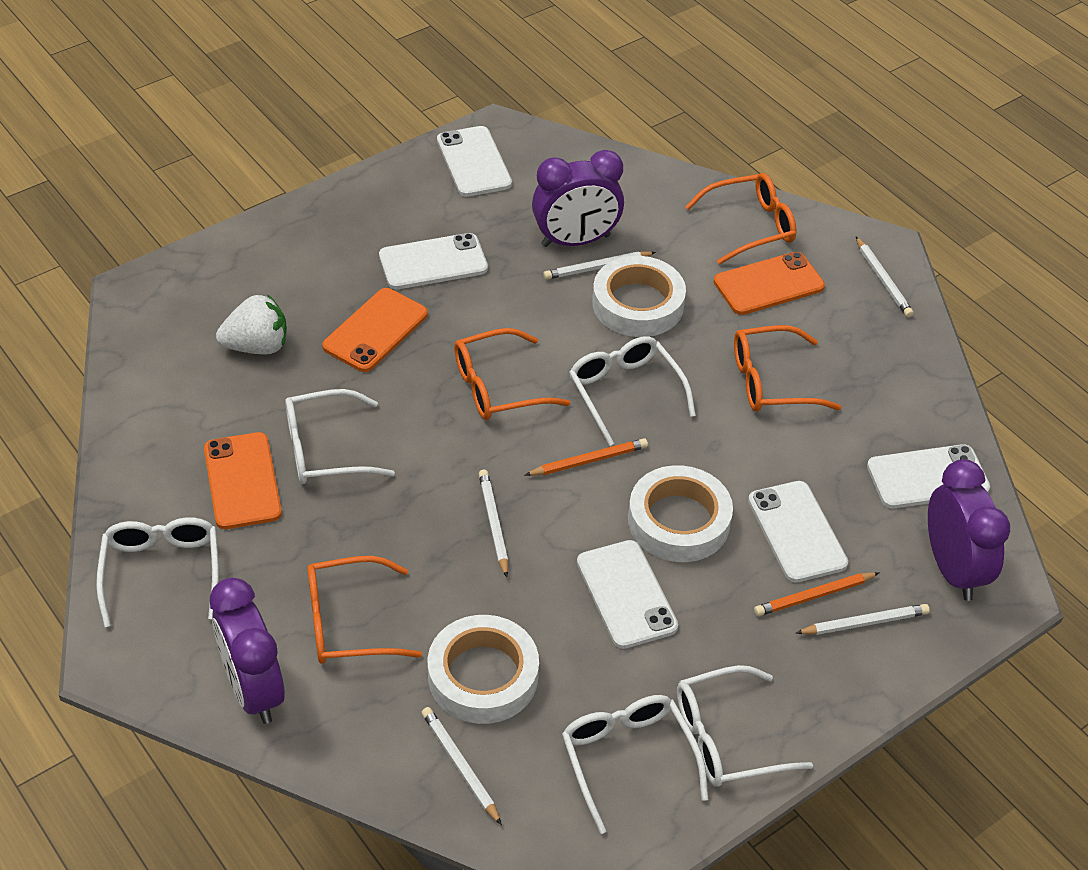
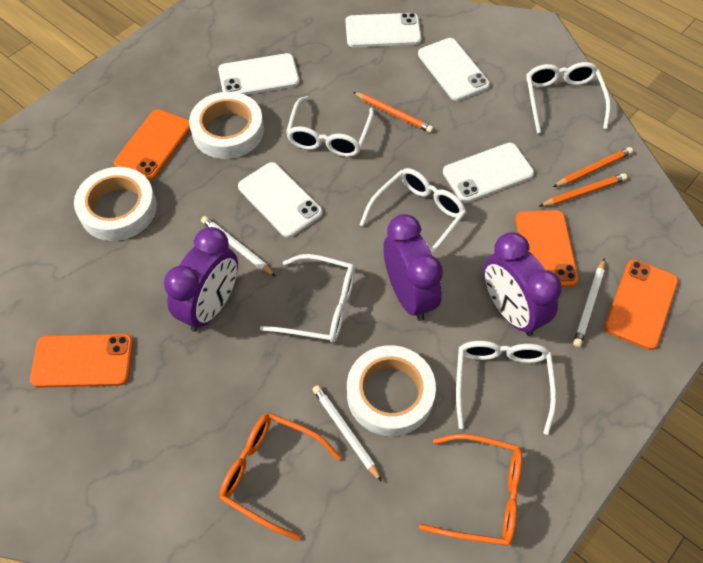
orange glasses: 4 -> 2
orange pencil: 2 -> 3
orange phone: 3 -> 4
white pencil: 5 -> 3
white strawberry: 1 -> 0

